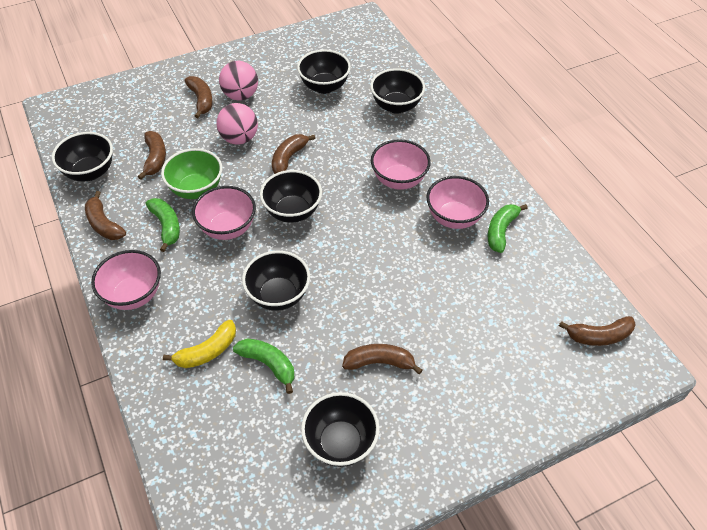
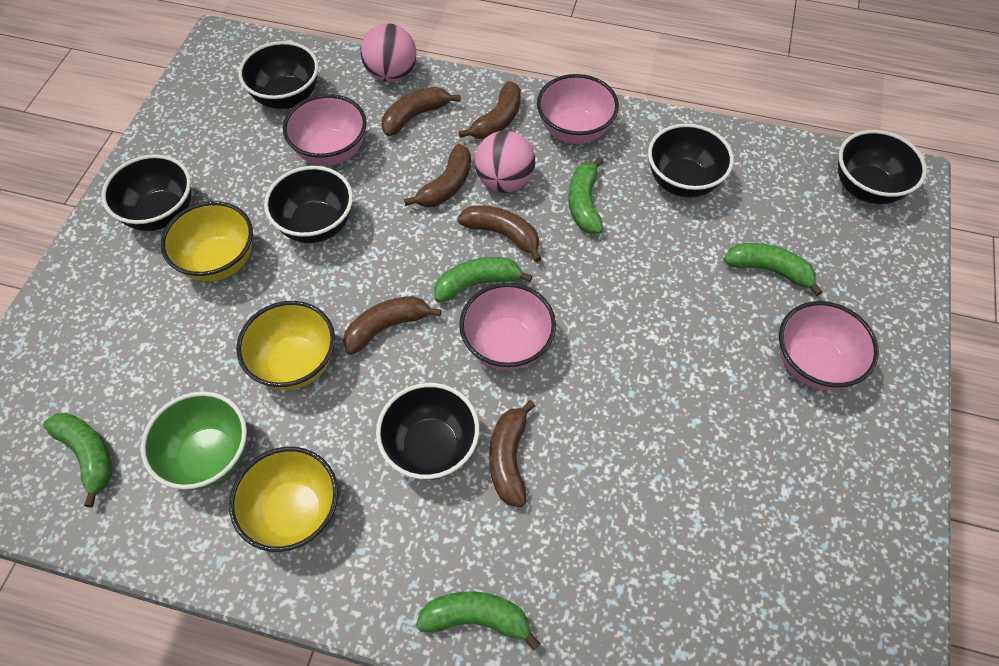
green banana: 3 -> 5
yellow banana: 1 -> 0
yellow bowl: 0 -> 3

